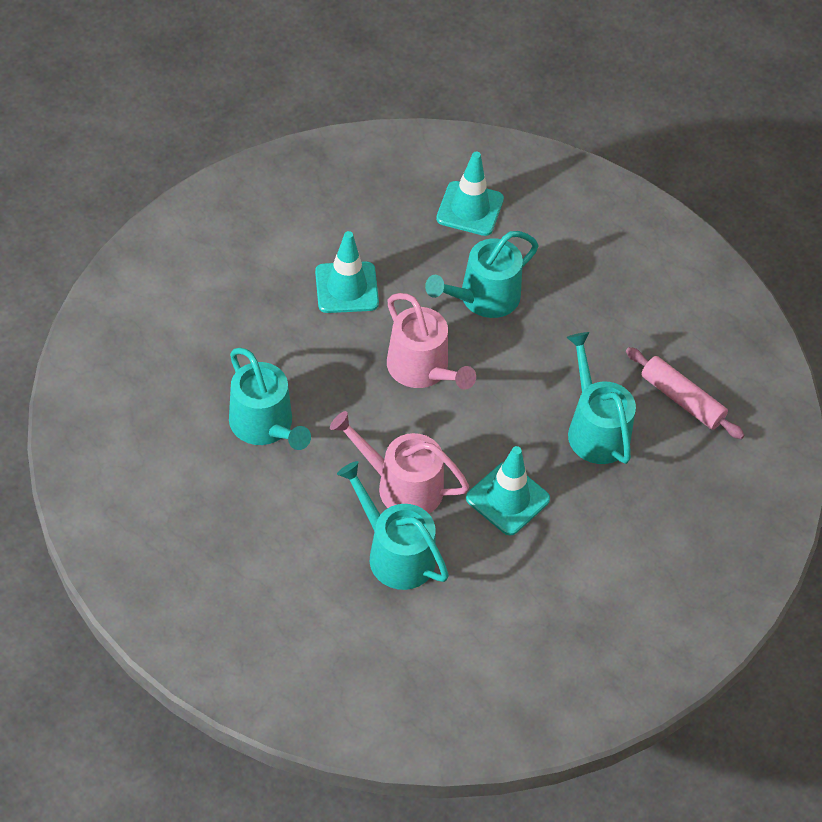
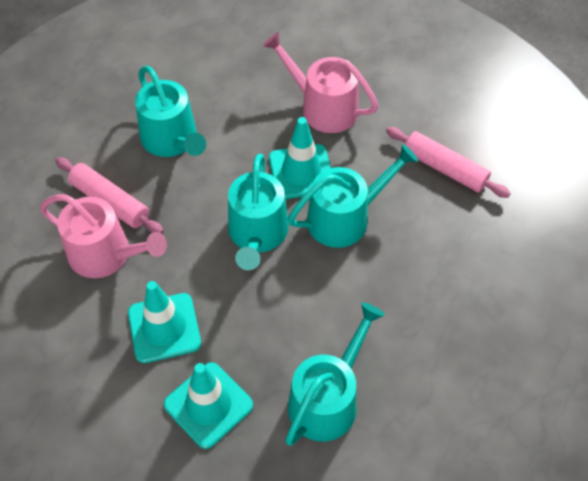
pink rolling pin: 1 -> 2

